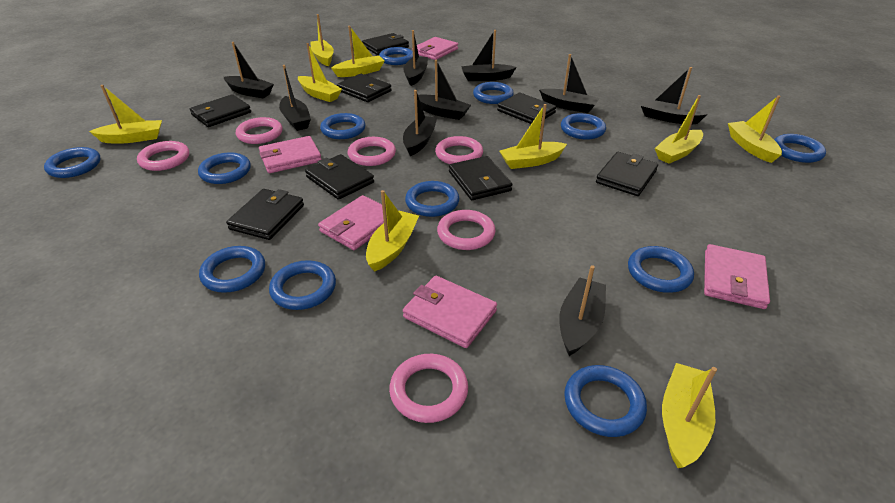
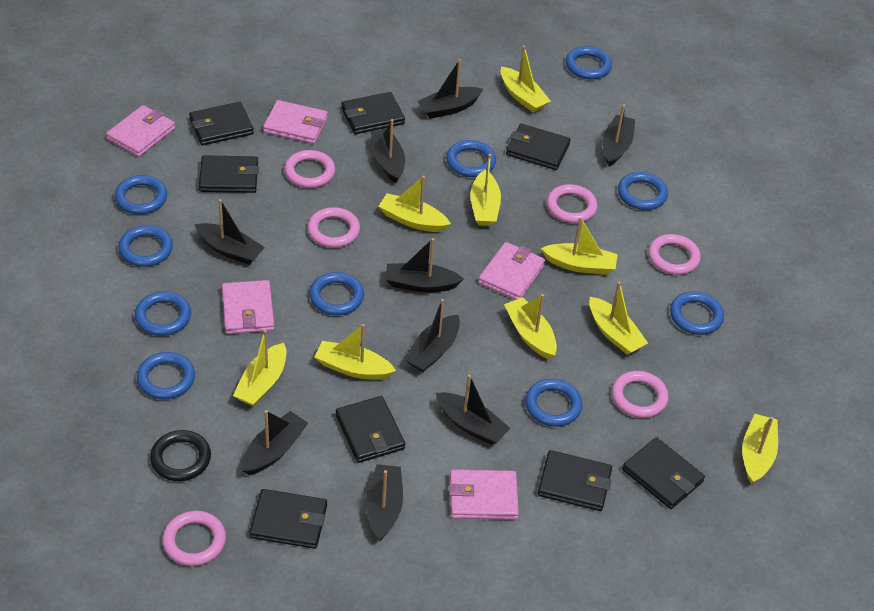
black ring: 0 -> 1
blue ring: 12 -> 10

